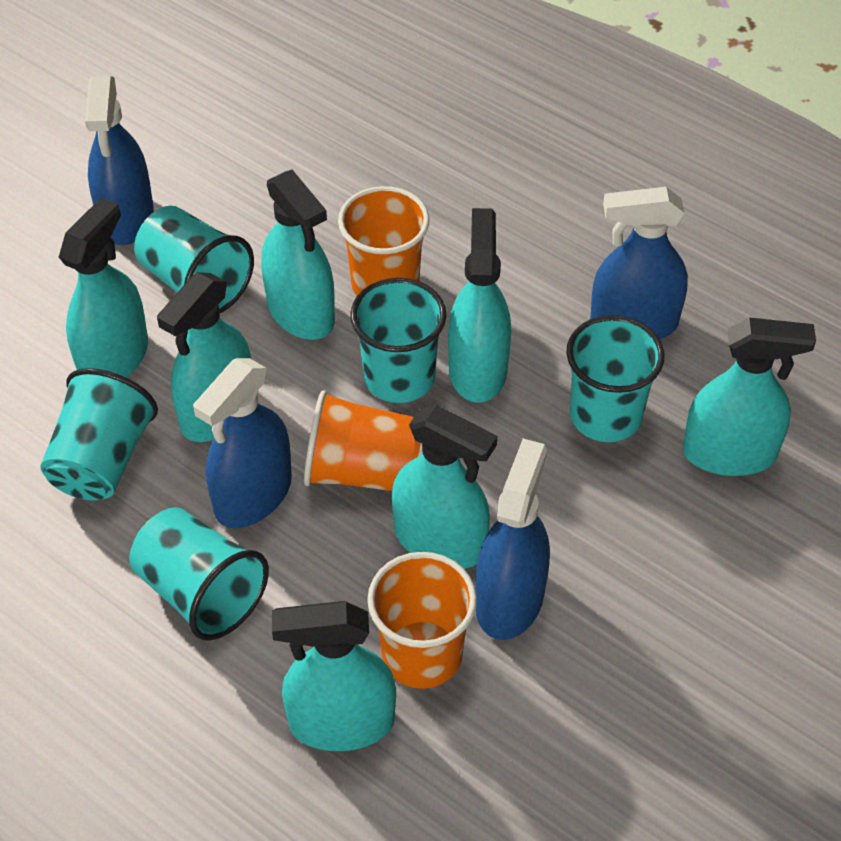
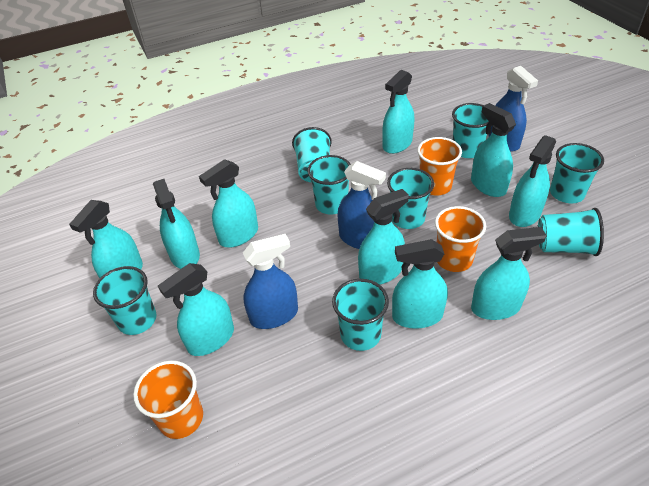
blue spray bottle: 4 -> 3
turquoise cup: 5 -> 8
turquoise spray bottle: 7 -> 10

